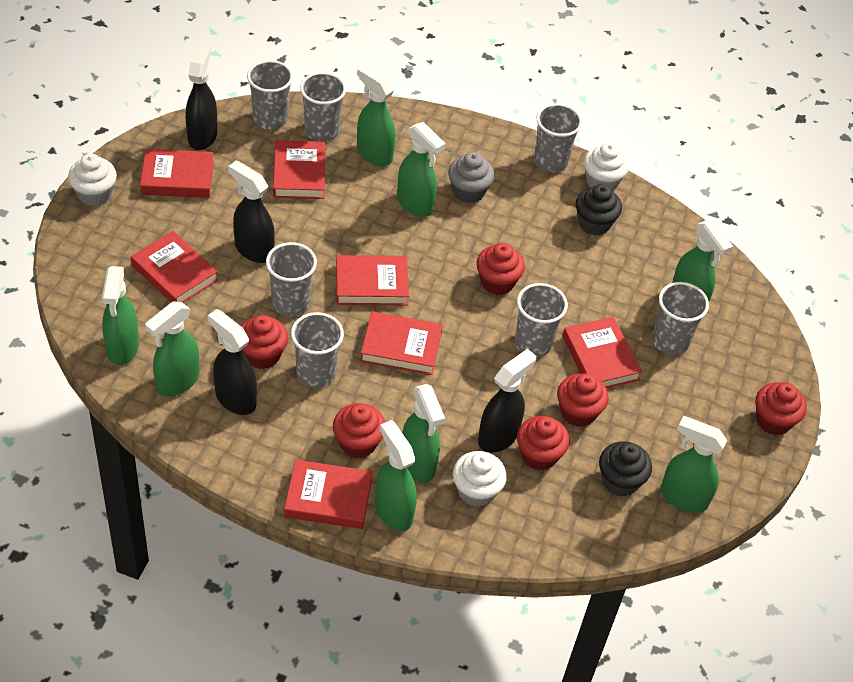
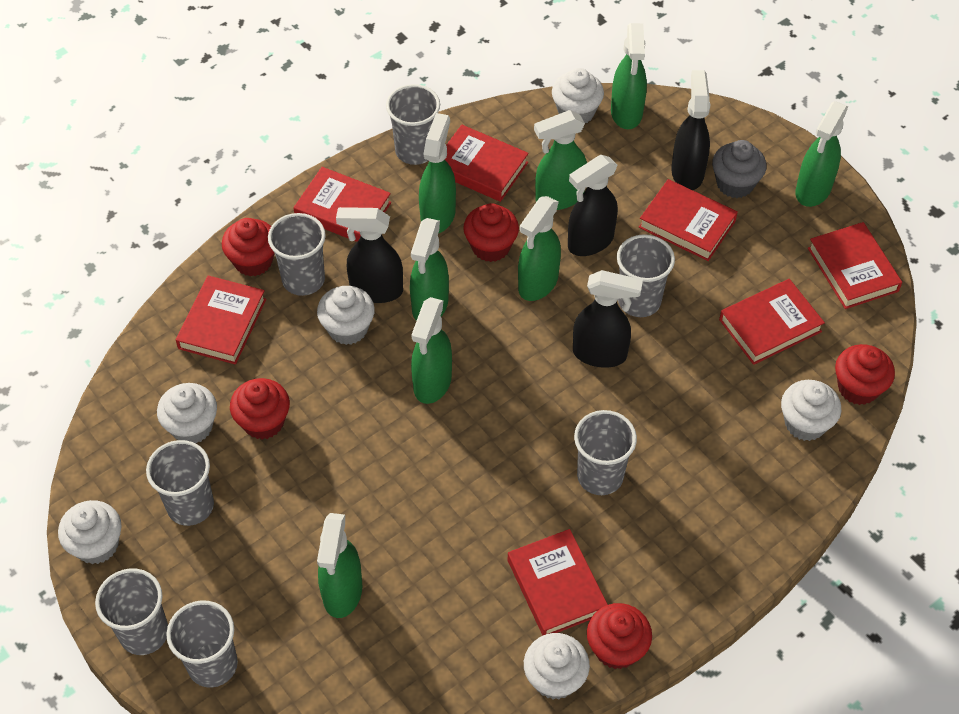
black cupcake: 2 -> 0
red cupcake: 6 -> 5
white cupcake: 3 -> 6

